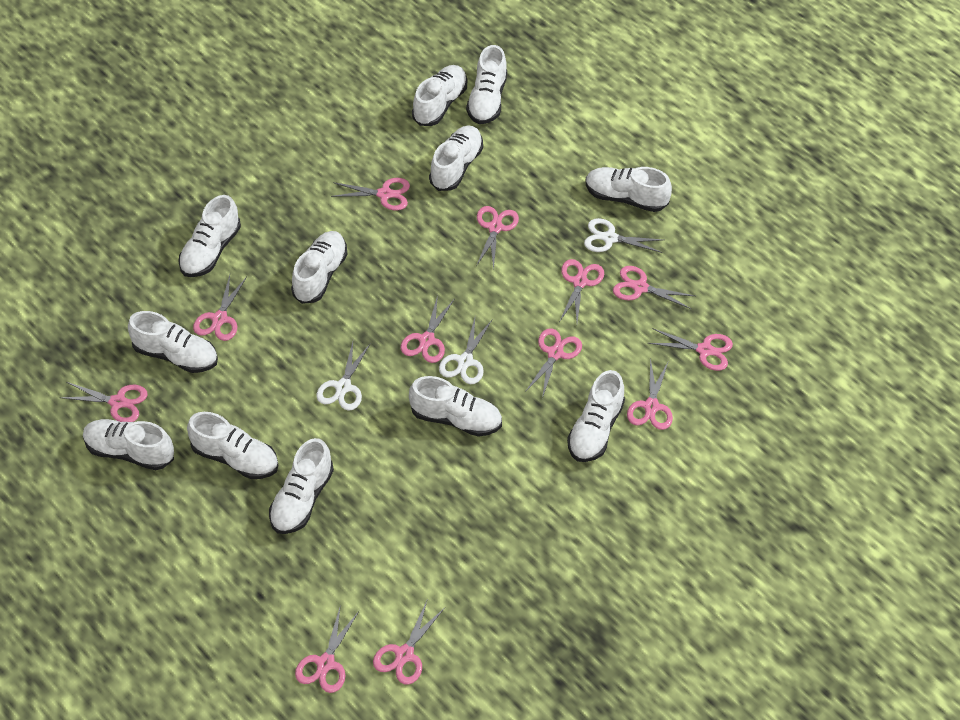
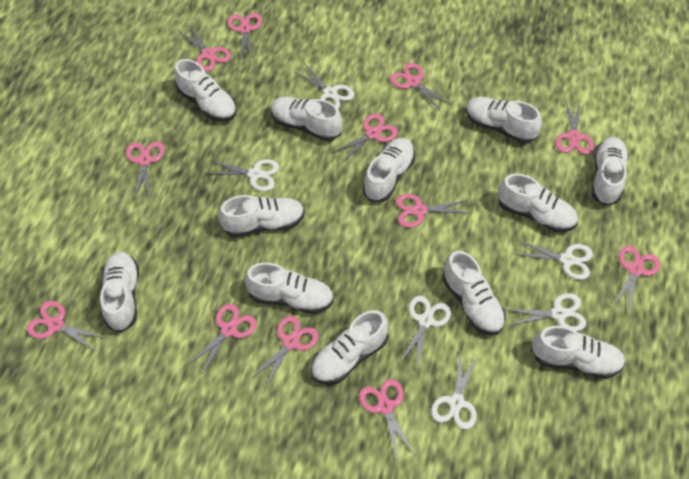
white scissors: 3 -> 6

